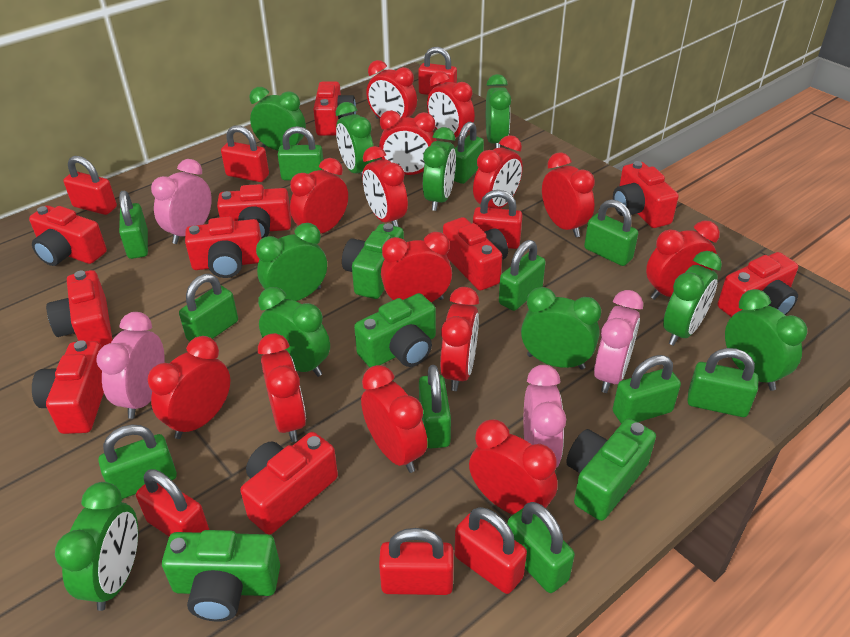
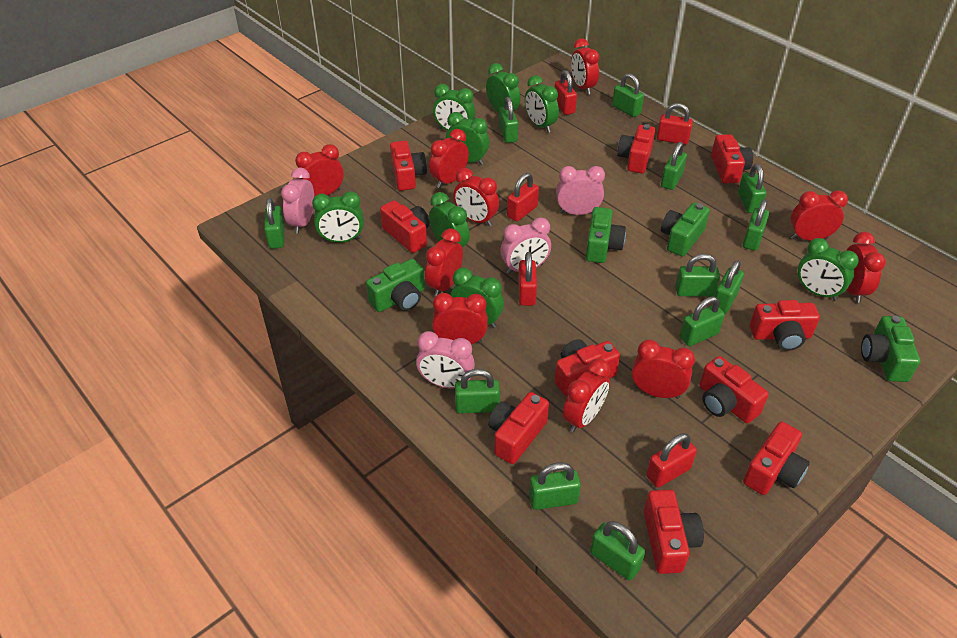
green clock: 10 -> 8
green padlock: 11 -> 12
red clock: 14 -> 10
red padlock: 7 -> 5

